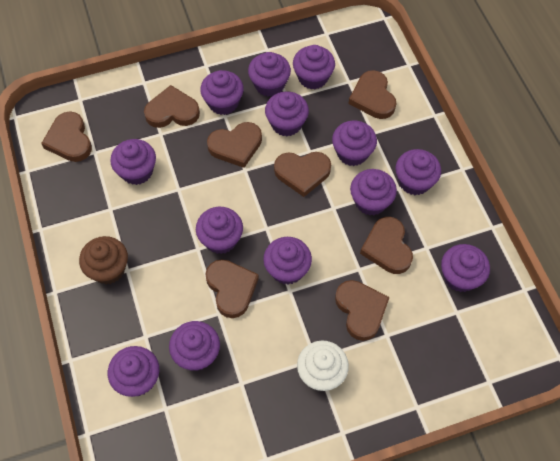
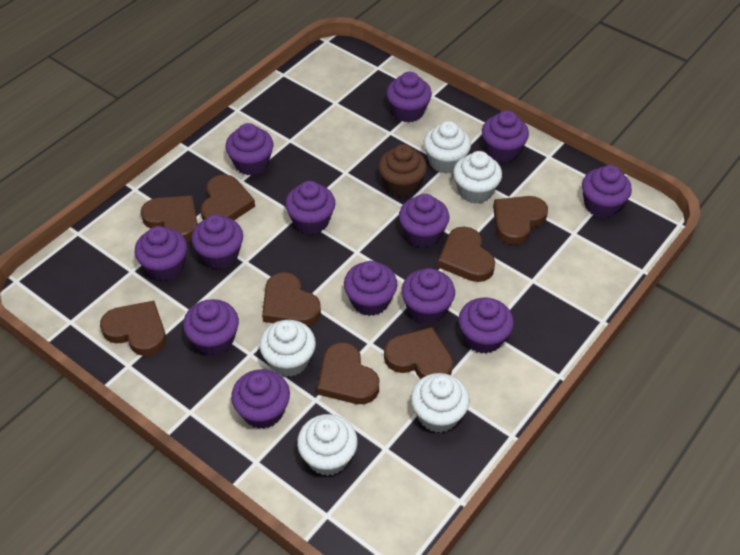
white cupcake: 1 -> 5

